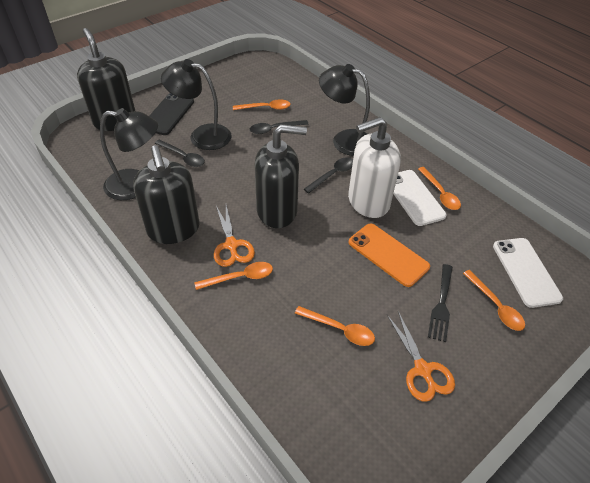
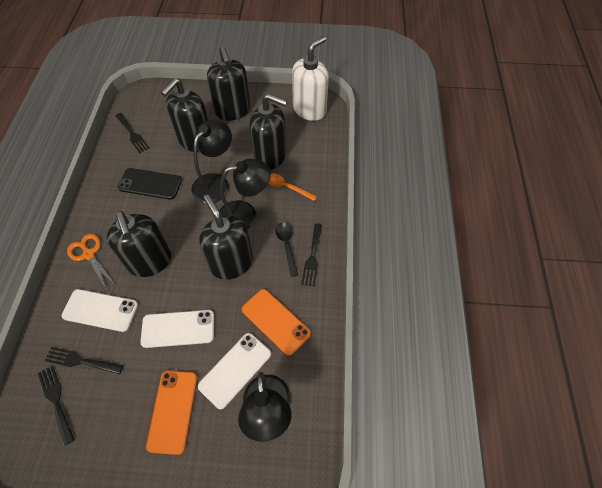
black fork: 1 -> 4
black soap dispenser: 3 -> 5
black spoon: 3 -> 1
orange phone: 1 -> 2
orange scissors: 2 -> 1
orange spoon: 5 -> 1
white phone: 2 -> 3

